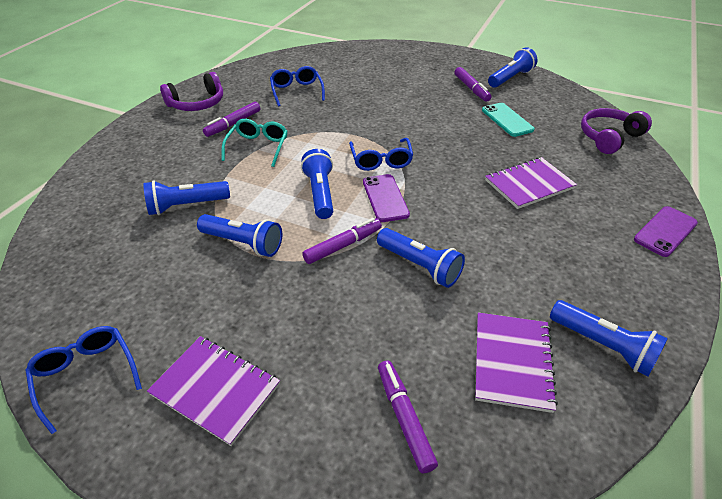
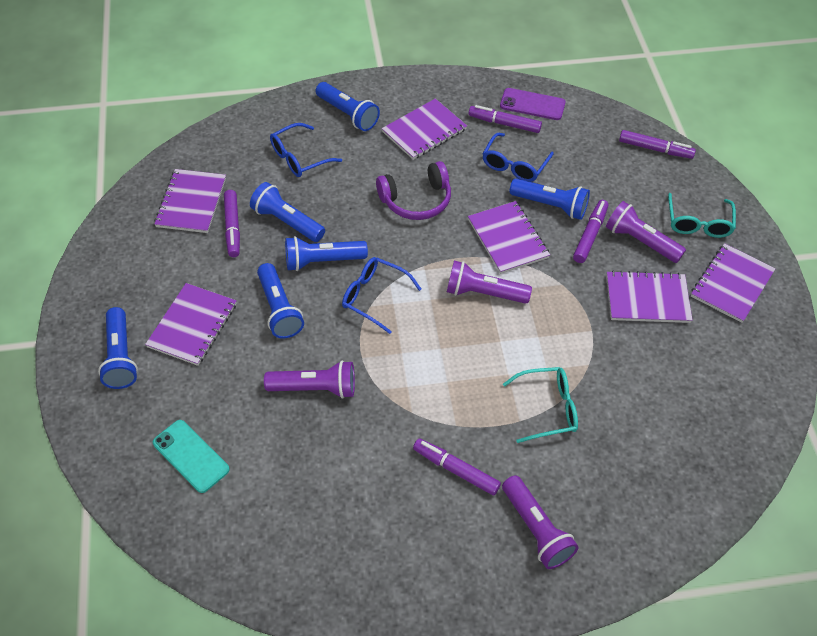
purple flashlight: 0 -> 4
purple headphones: 2 -> 1
purple marker: 4 -> 5
purple notebook: 3 -> 6
purple phone: 2 -> 1
turquoise glasses: 1 -> 2

